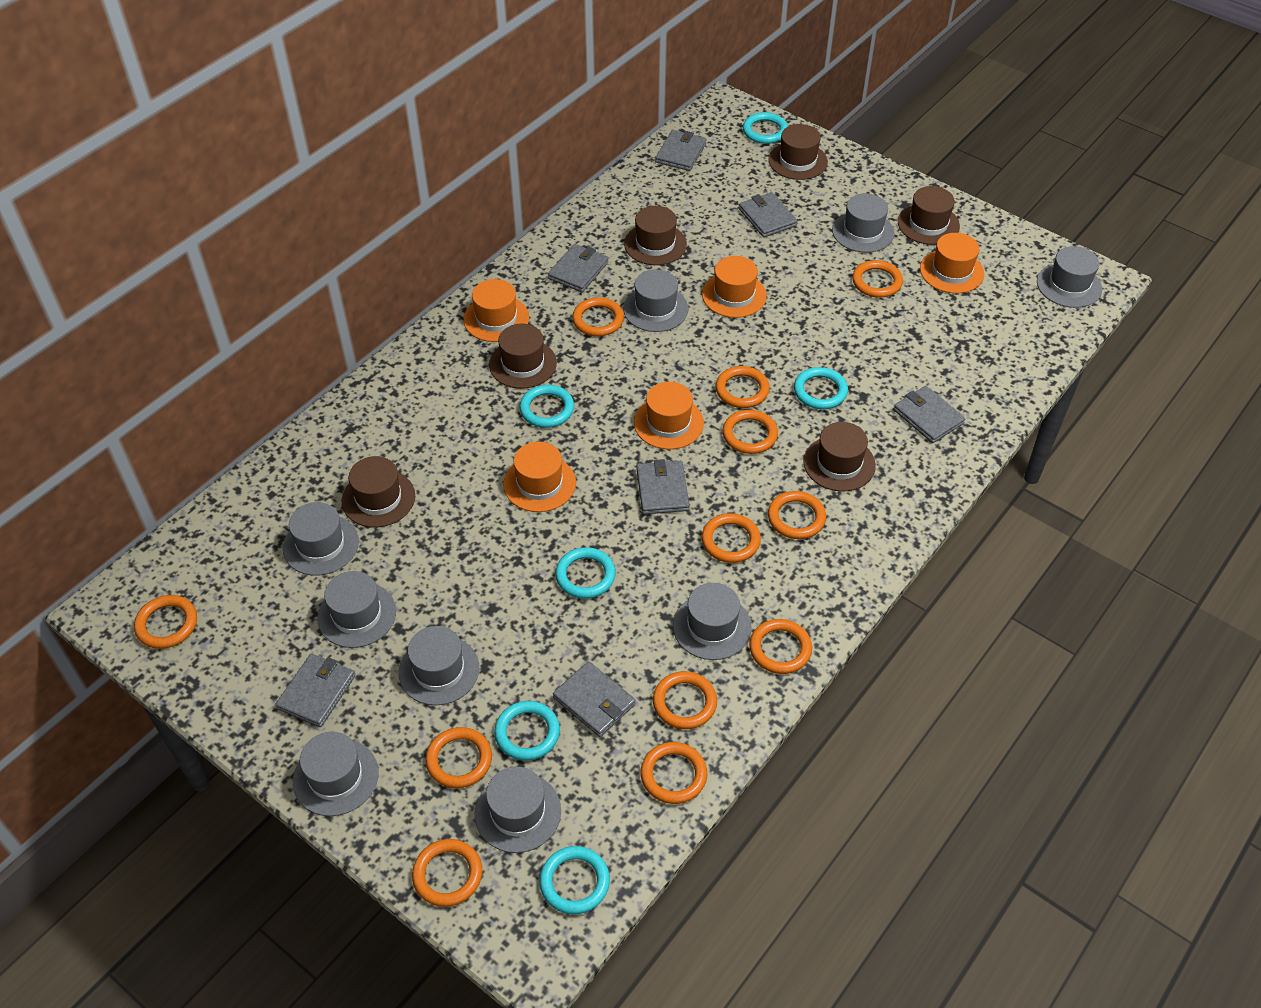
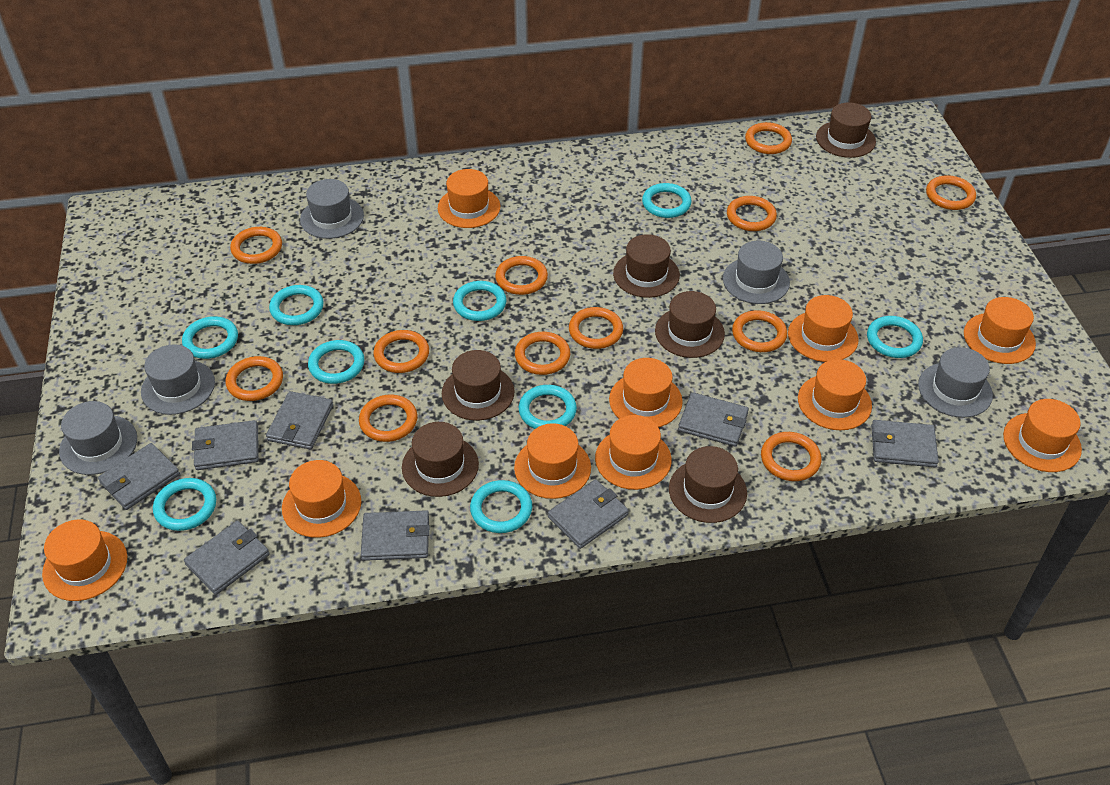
grey hat: 9 -> 5
grey wallet: 7 -> 8
orange hat: 5 -> 10
turquoise ring: 6 -> 9

